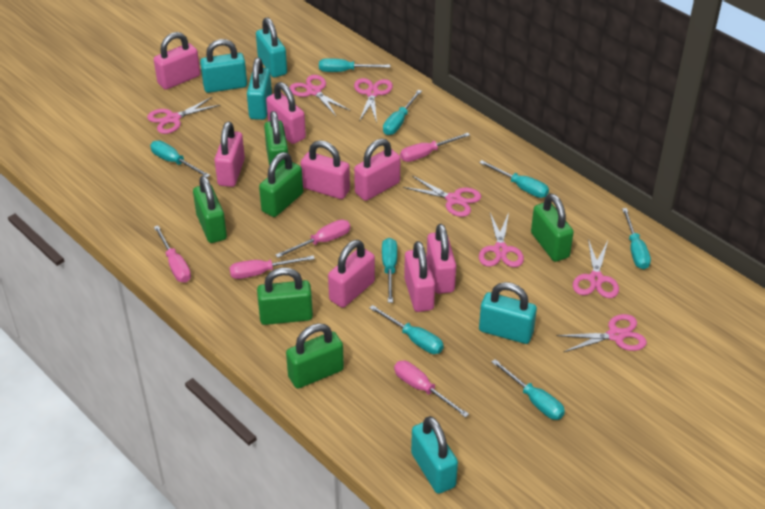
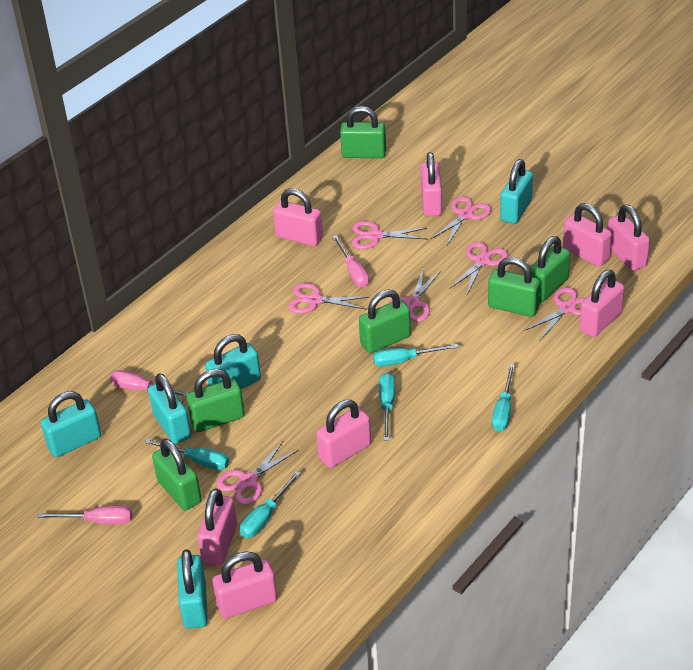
pink screwdriver: 5 -> 3
turquoise screwdriver: 8 -> 5

